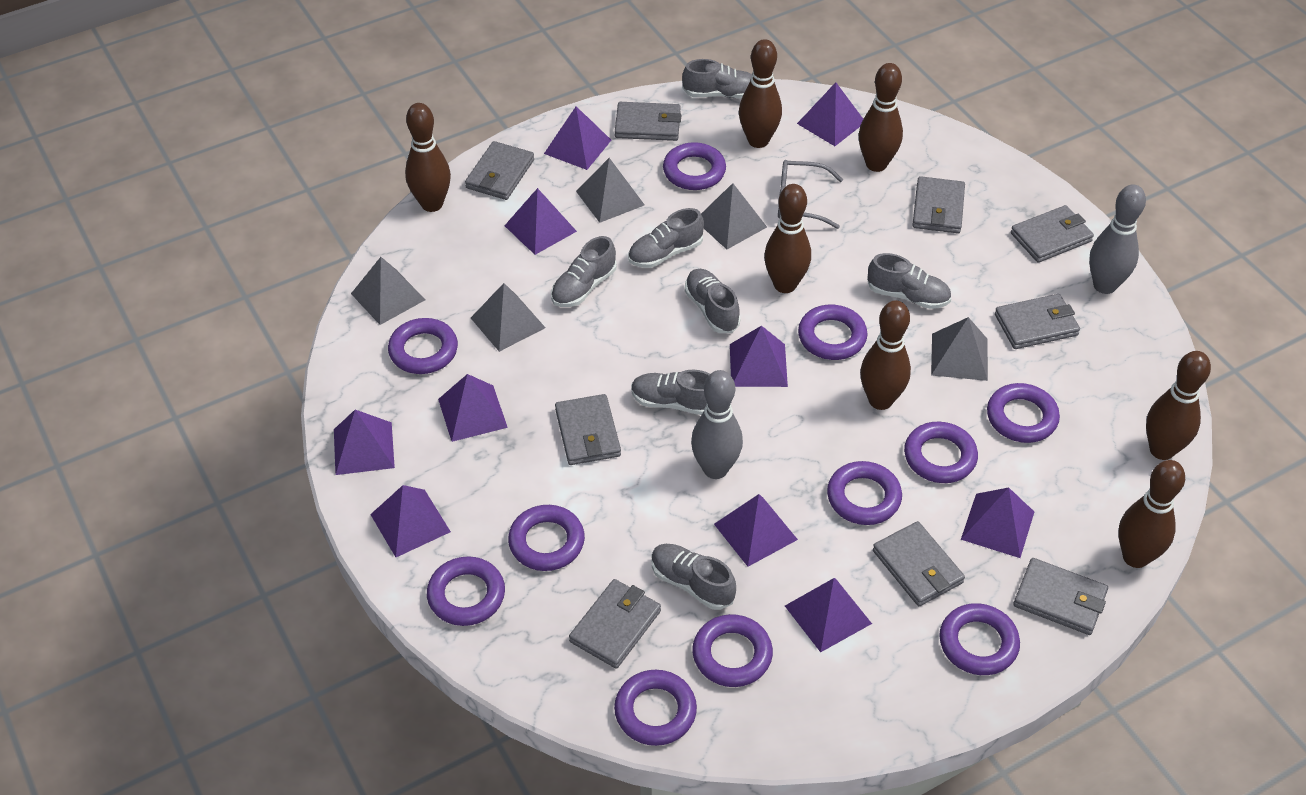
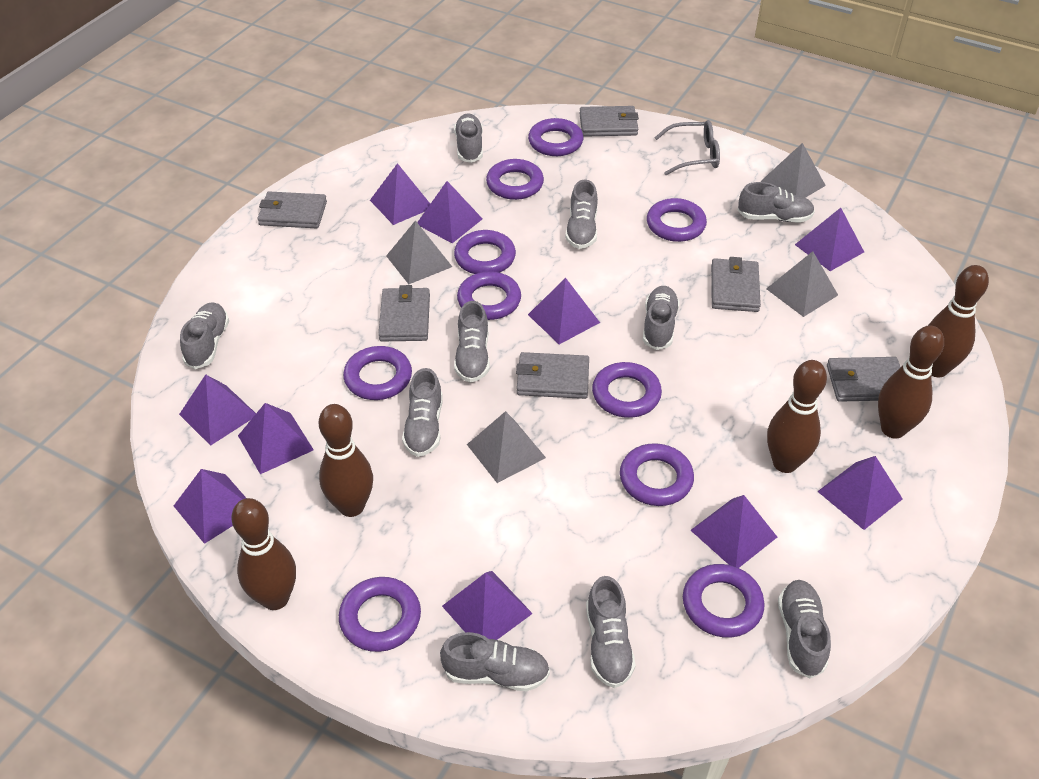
brown bowling pin: 7 -> 5
grey bowling pin: 2 -> 0
grey pyramid: 5 -> 4
grey shoe: 7 -> 10
grey wallet: 9 -> 6
purple ring: 11 -> 10

